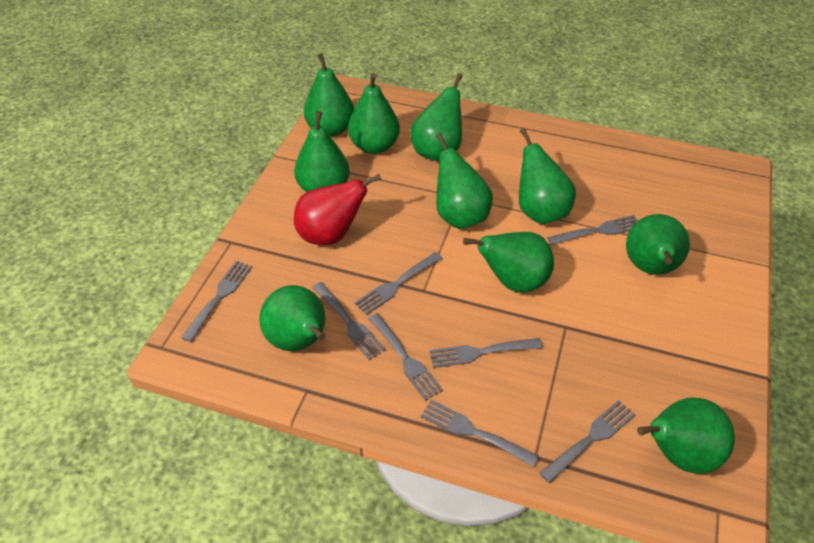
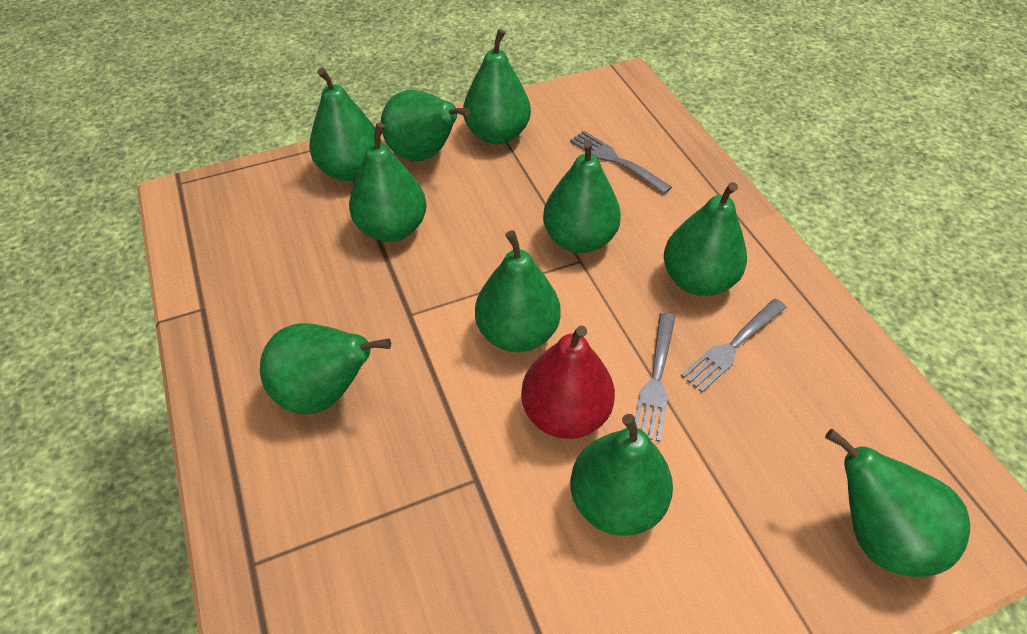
grey fork: 8 -> 3

